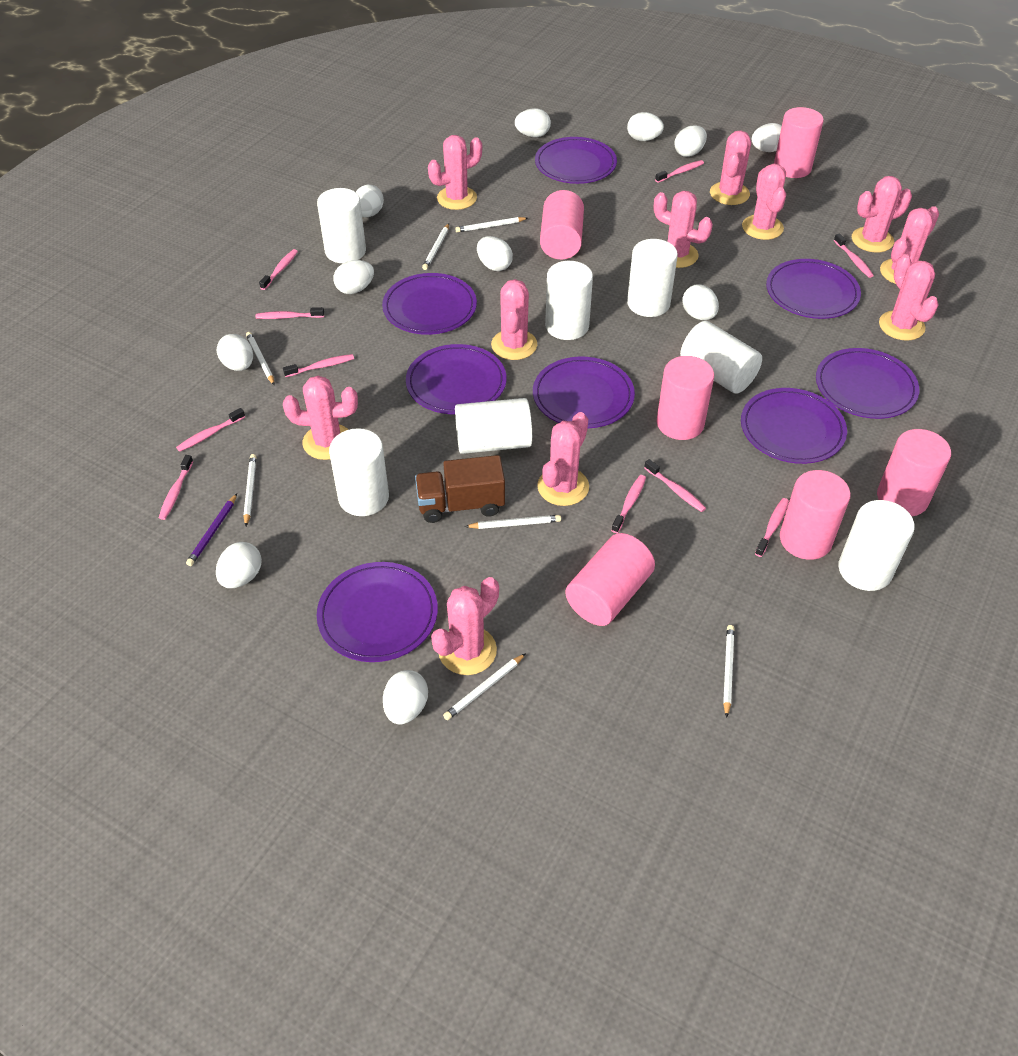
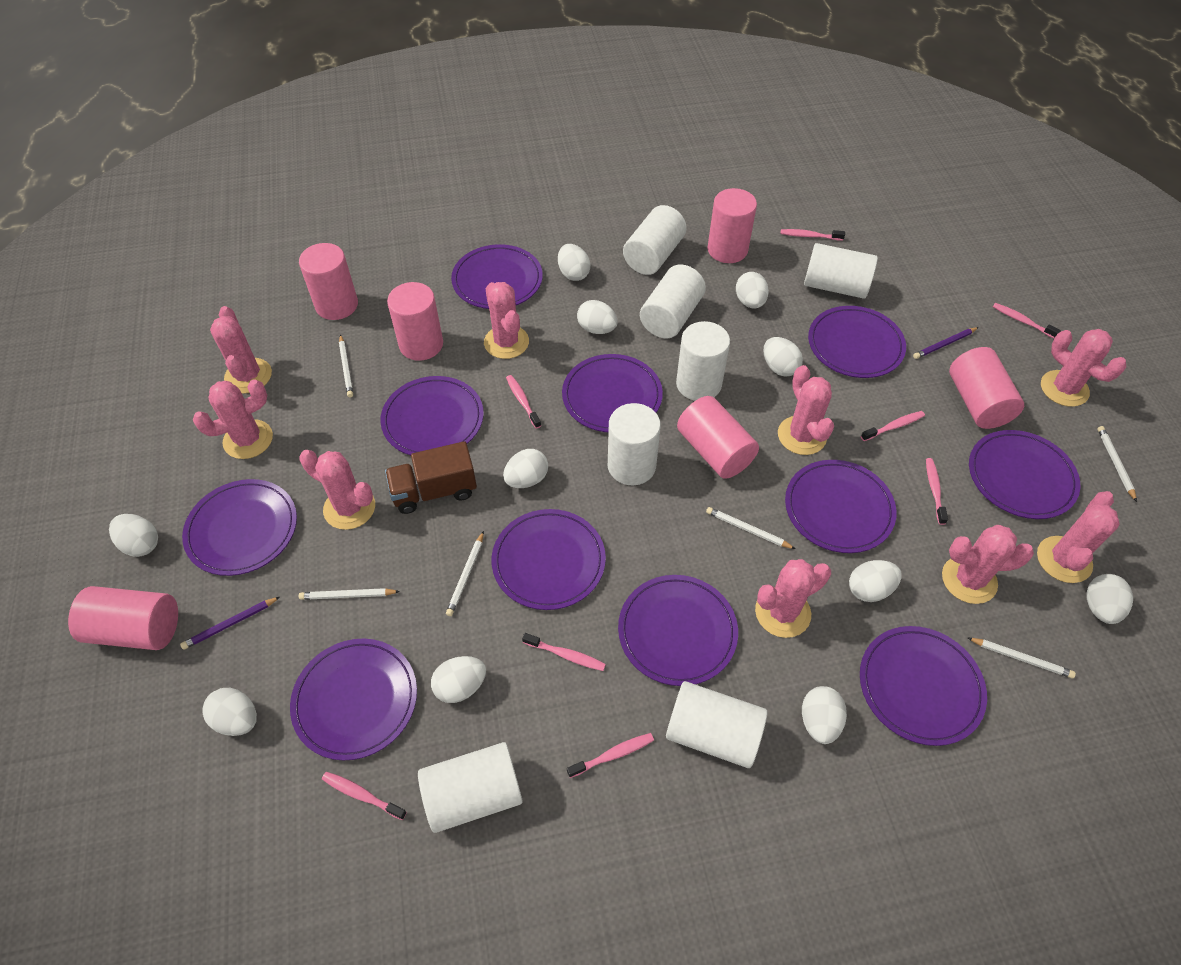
pink cactus: 11 -> 9
pink toothbrush: 10 -> 8
purple pencil: 1 -> 2
purple plate: 8 -> 11
white pencil: 7 -> 6

